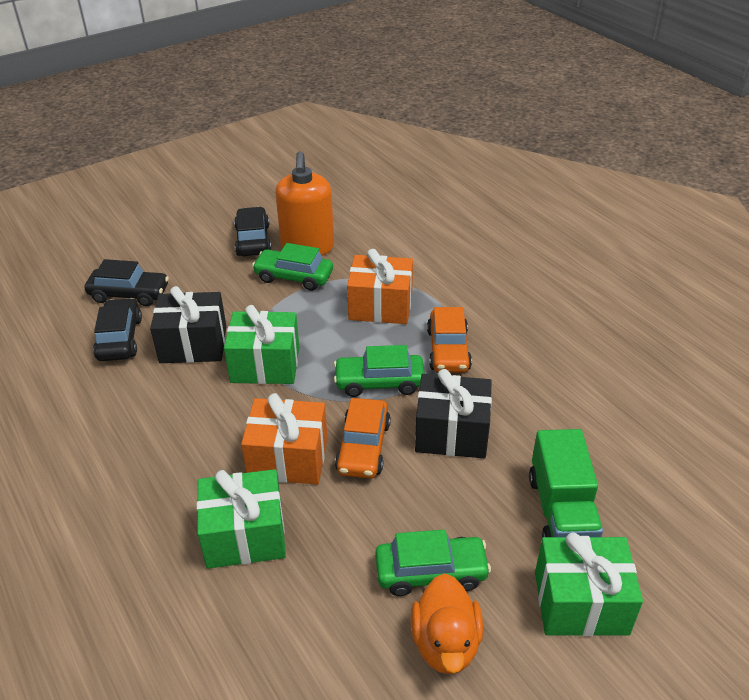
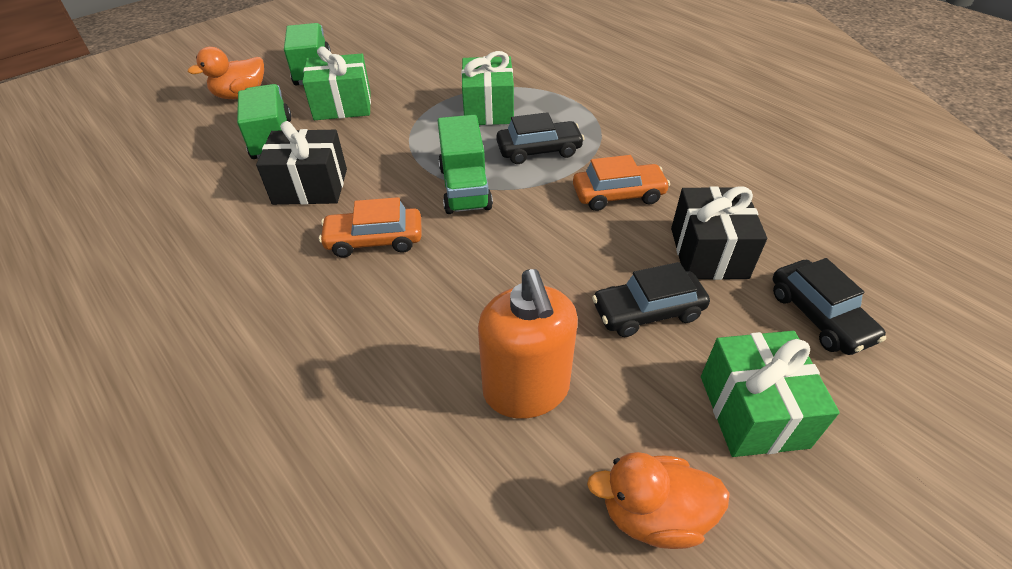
green car: 3 -> 0
green truck: 1 -> 3
orange duck: 1 -> 2
orange gift: 2 -> 0

